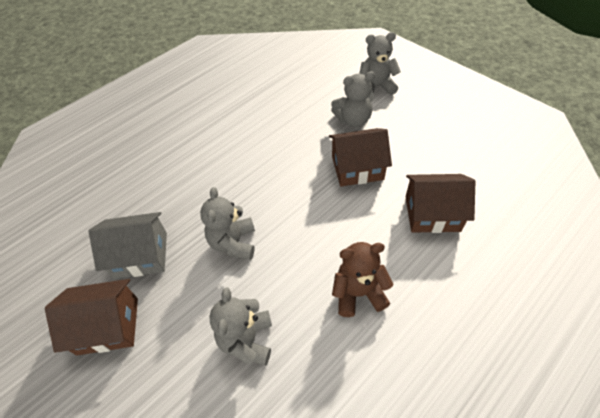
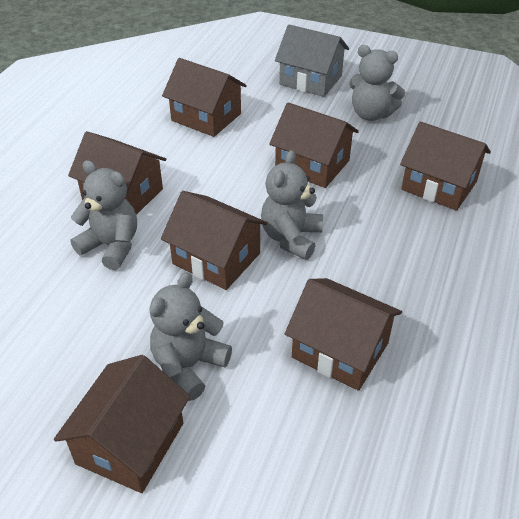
brown house: 3 -> 7
brown teddy bear: 1 -> 0

